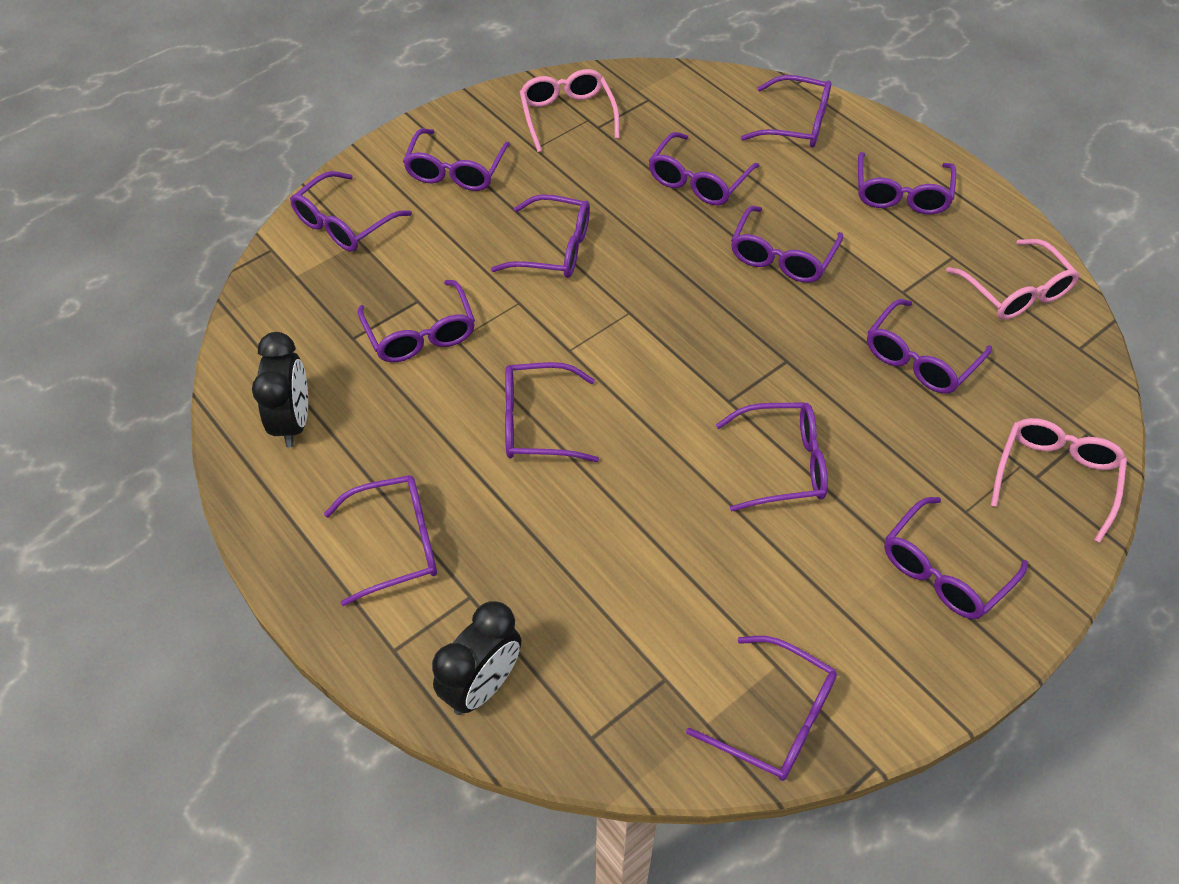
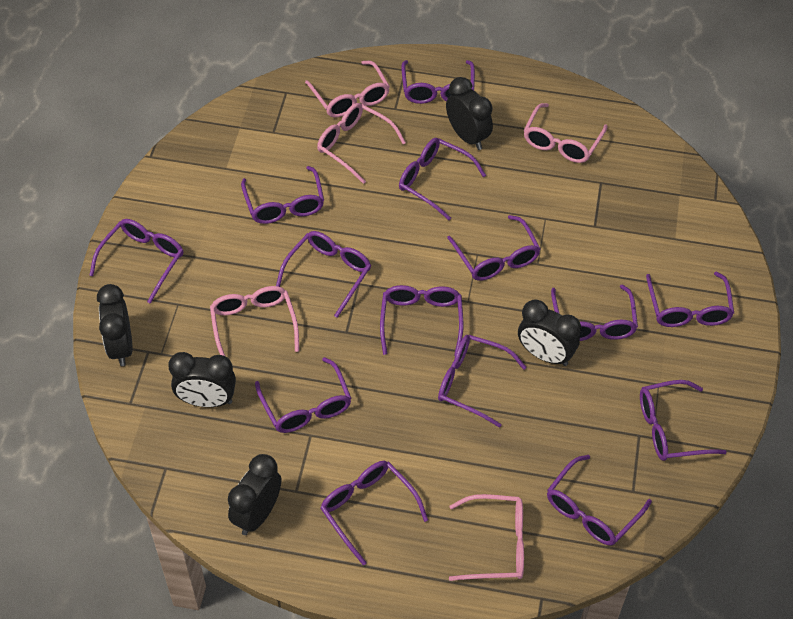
black clock: 2 -> 5
pink glasses: 3 -> 5

